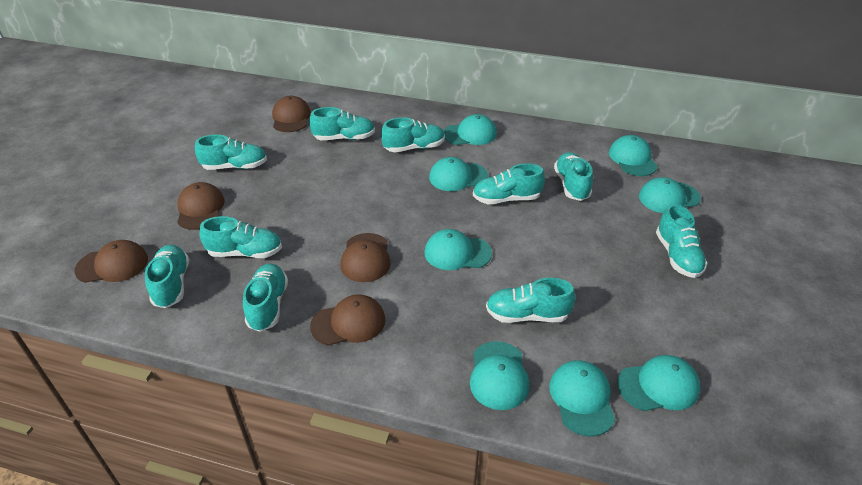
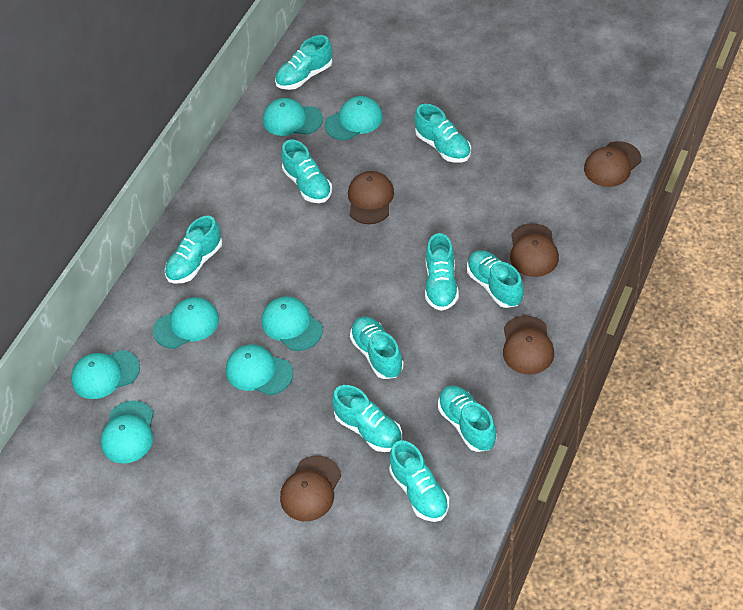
turquoise cap: 8 -> 7

